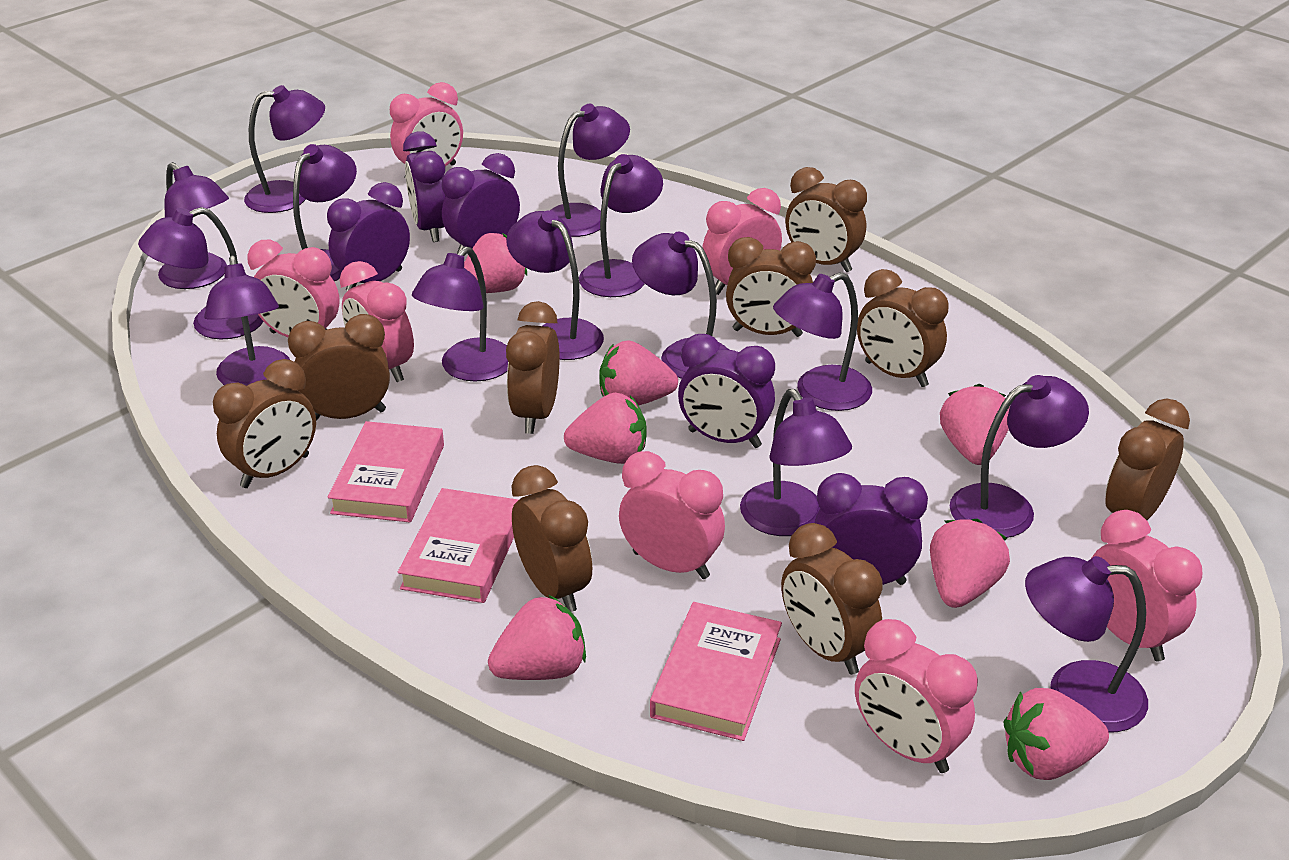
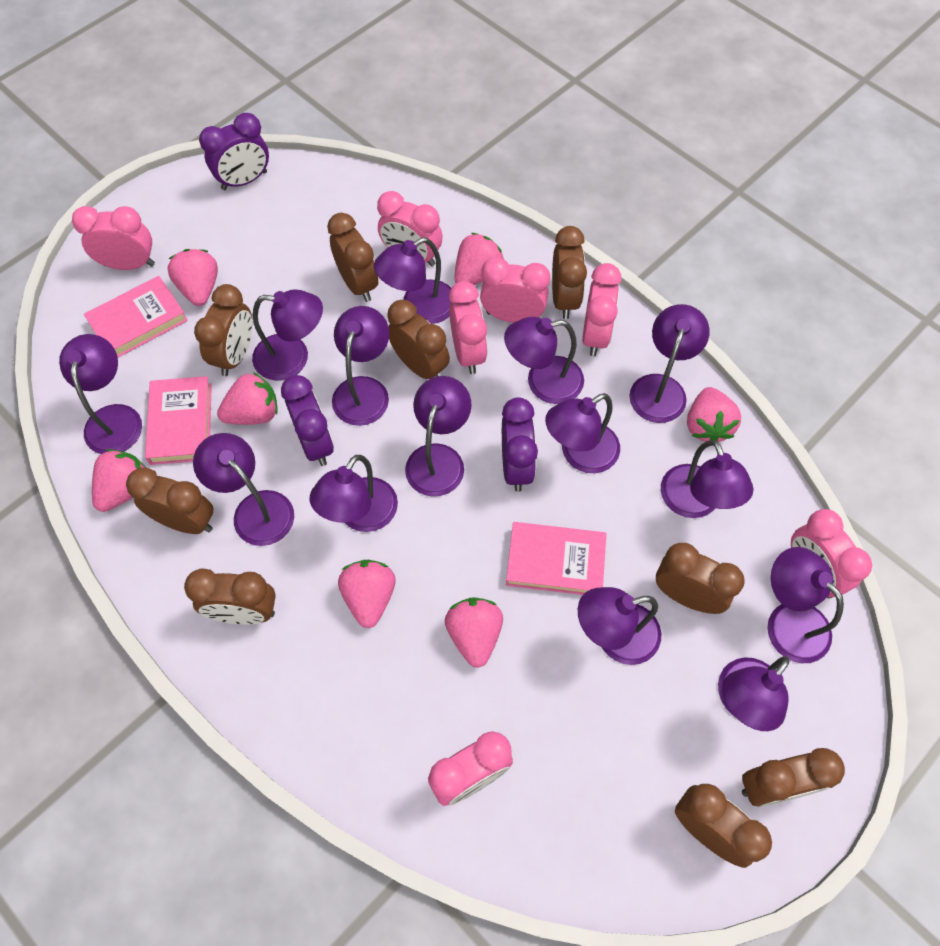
purple clock: 5 -> 3

